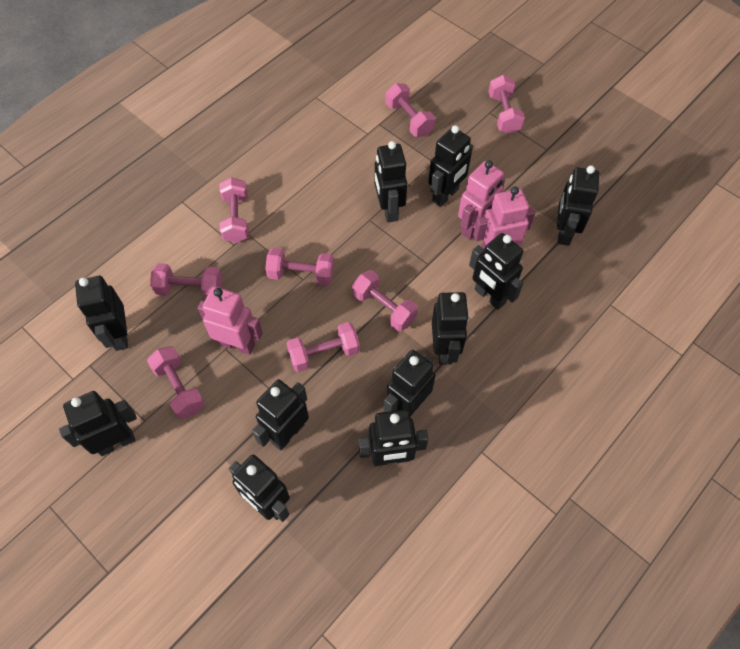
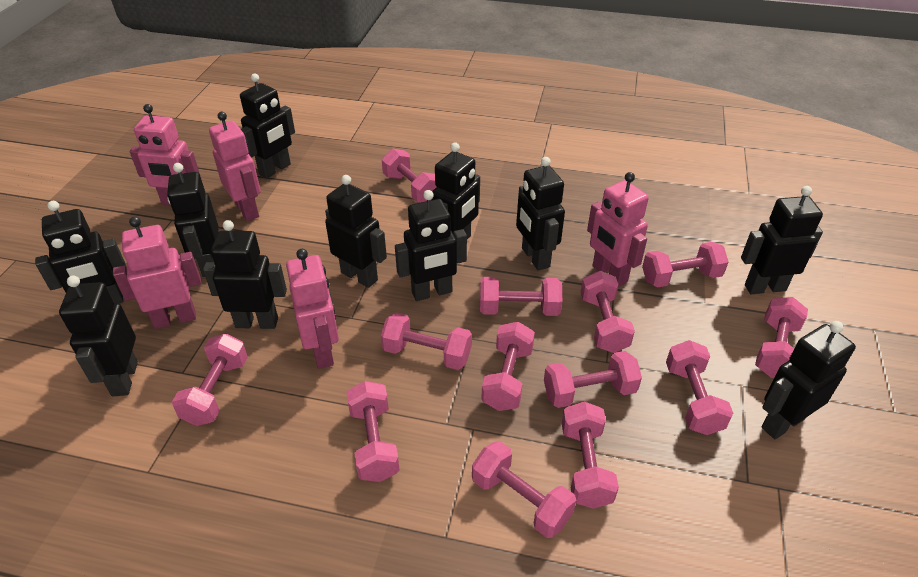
pink dumbbell: 8 -> 13
pink robot: 3 -> 5

